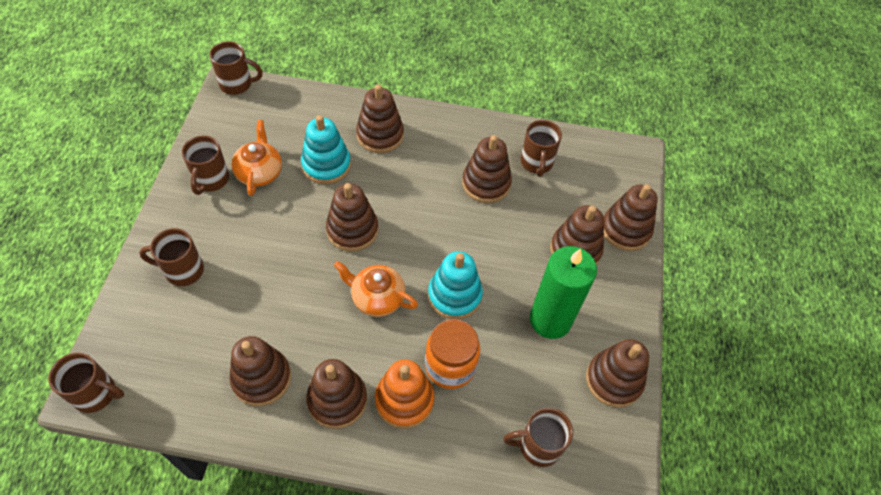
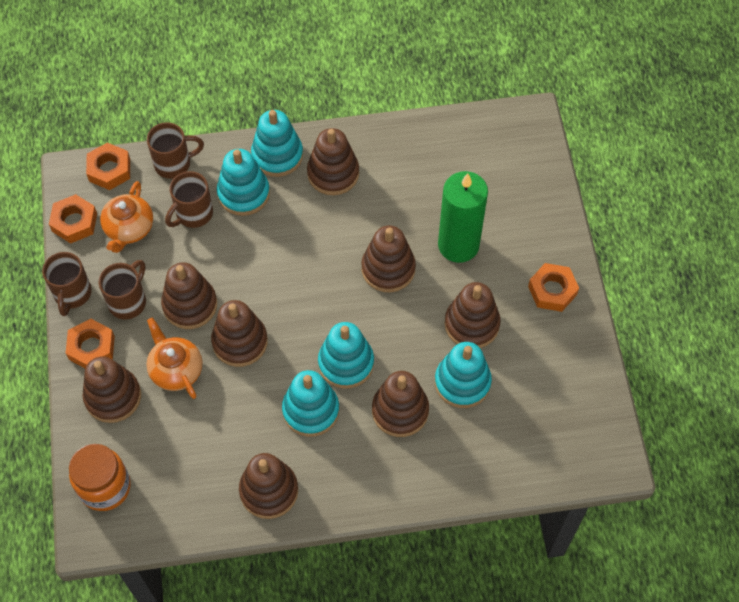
brown mug: 6 -> 4
orange nut: 0 -> 4
orange stacking toy: 1 -> 0
turquoise stacking toy: 2 -> 5

